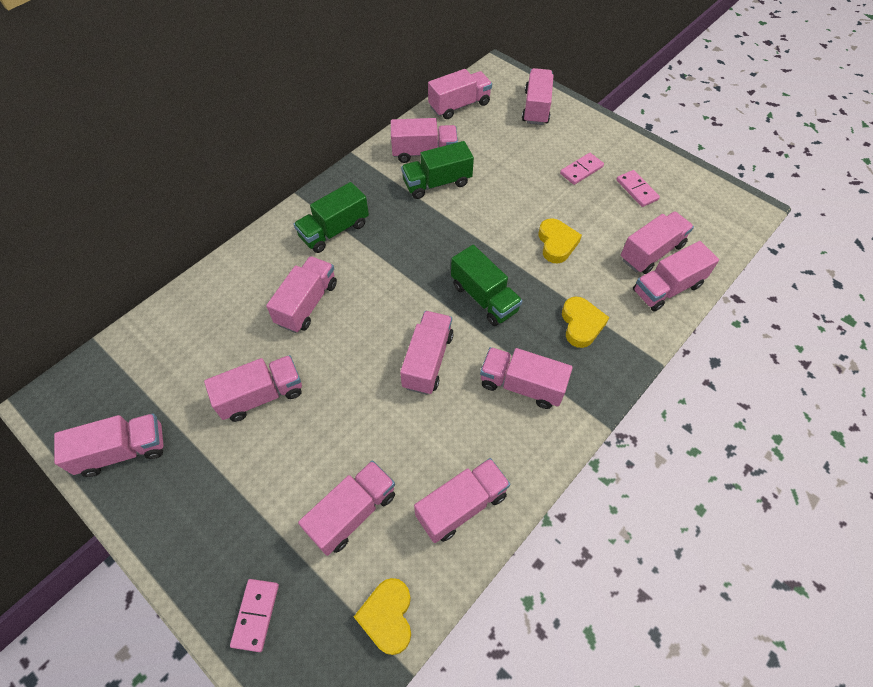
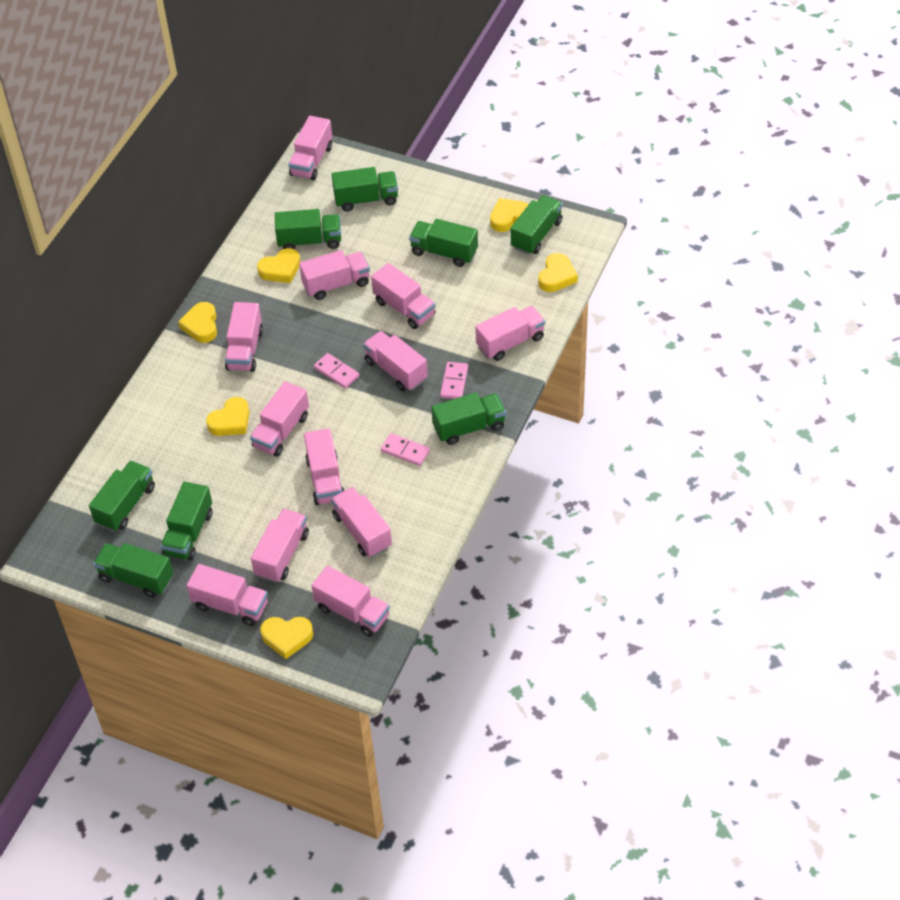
green truck: 3 -> 8
yellow heart: 3 -> 6

